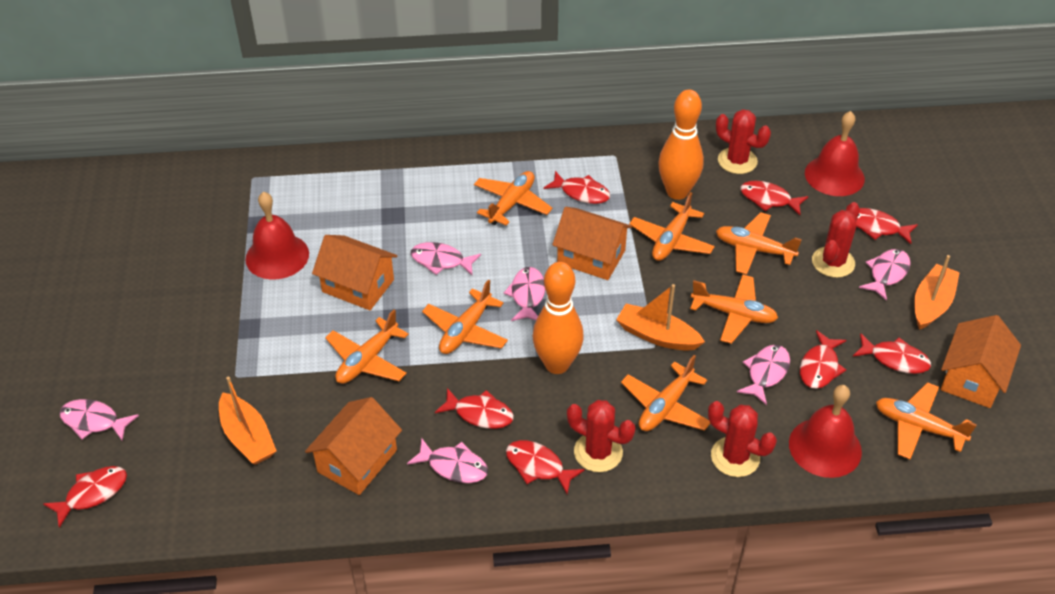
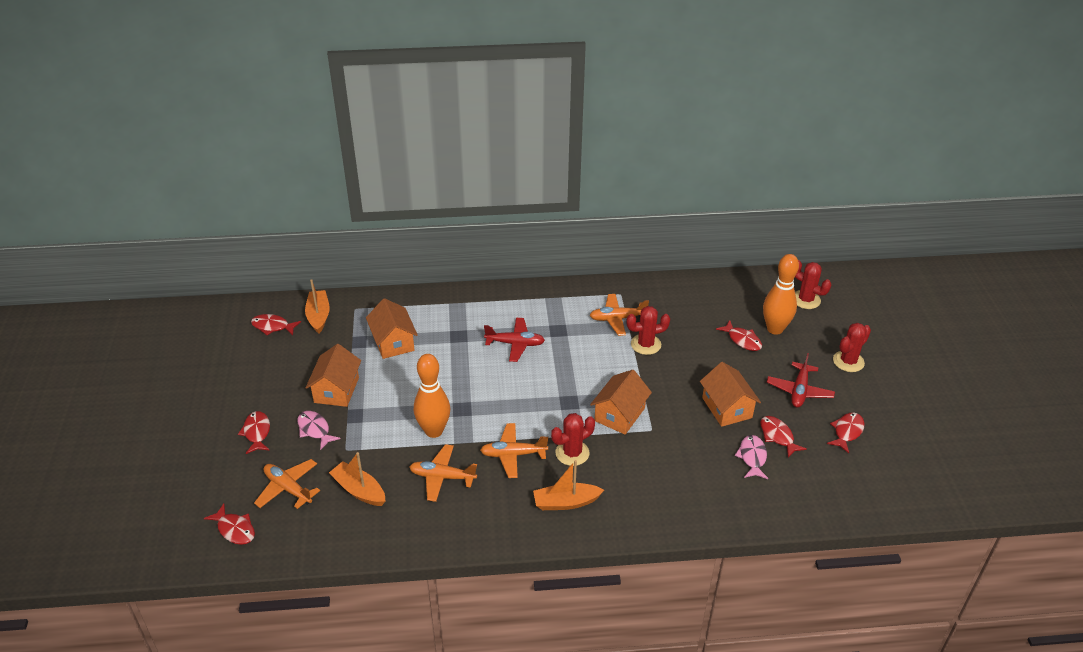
orange plane: 8 -> 4
pink fish: 6 -> 2
red bell: 3 -> 0
red fish: 8 -> 6
red plane: 0 -> 2

